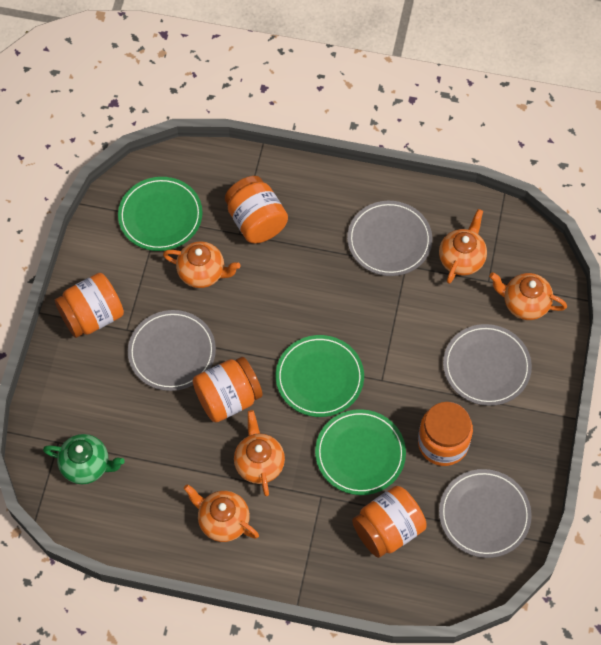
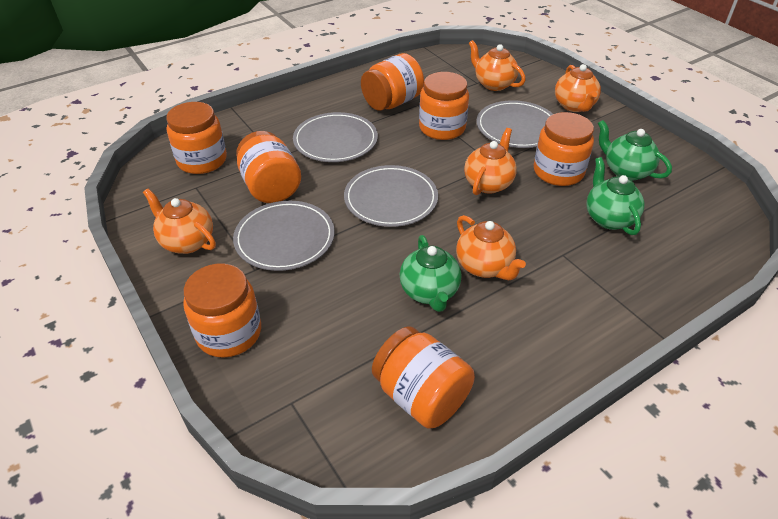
green plate: 3 -> 0
green teapot: 1 -> 3
orange jar: 5 -> 7

